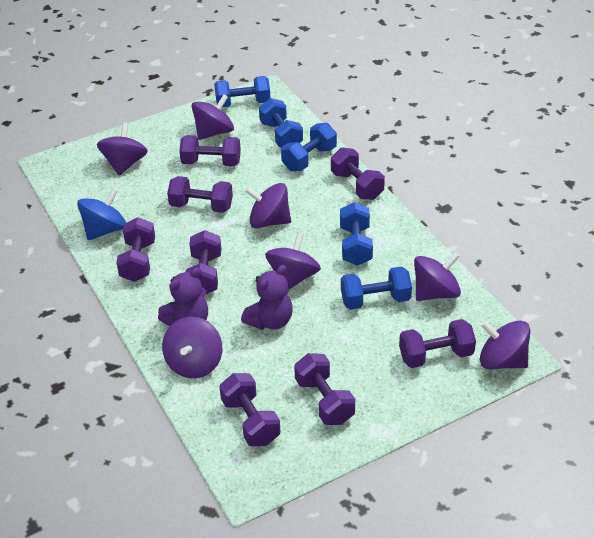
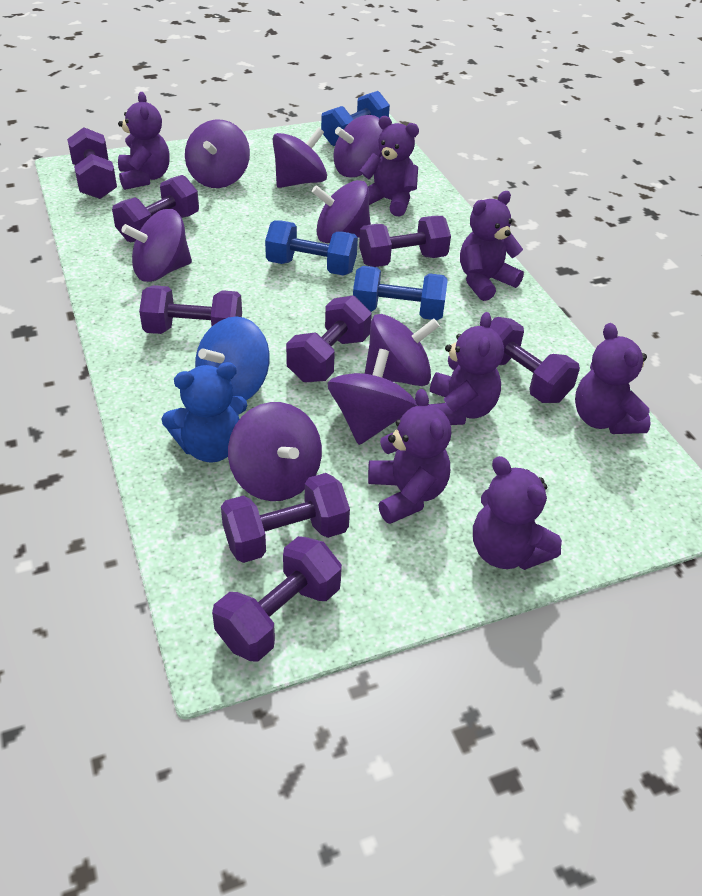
blue dumbbell: 5 -> 3
blue teddy bear: 0 -> 1
purple spinning top: 7 -> 8
purple teddy bear: 2 -> 7

